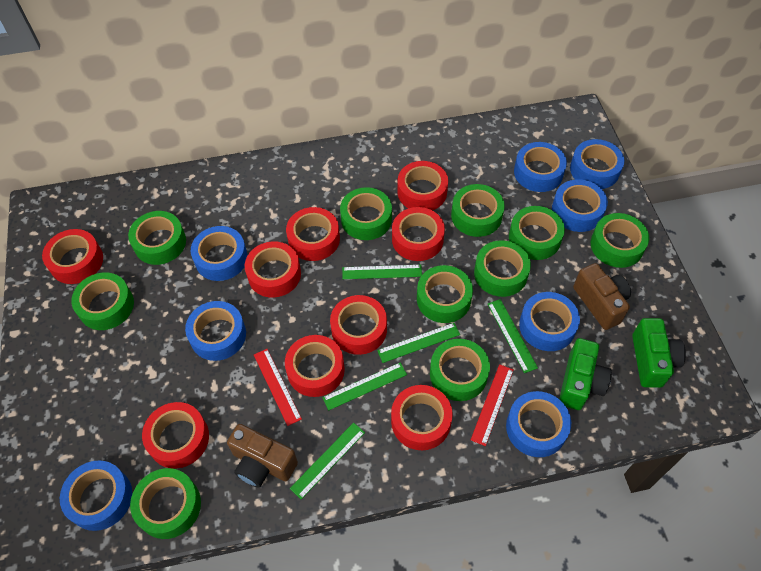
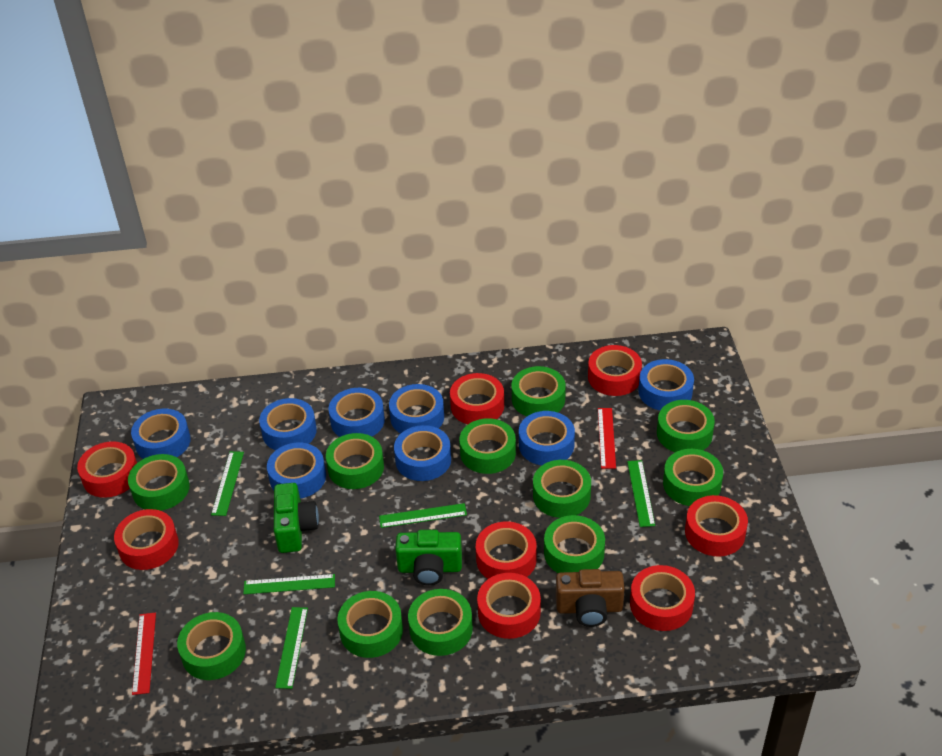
brown camera: 2 -> 1
green tape: 10 -> 11
red tape: 9 -> 8

